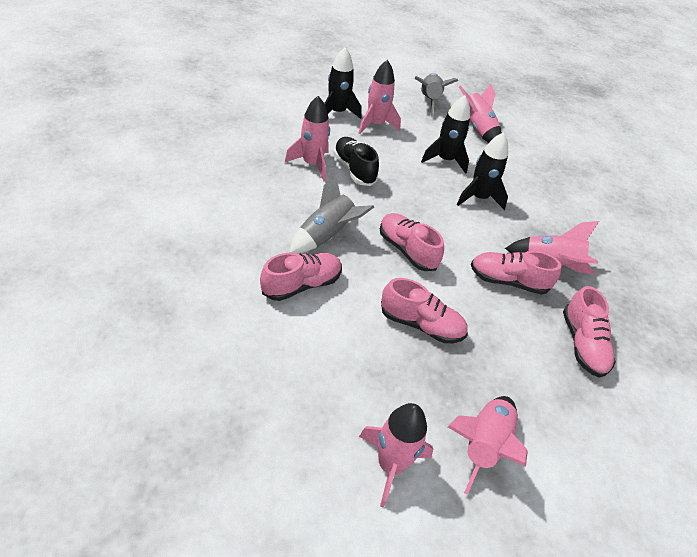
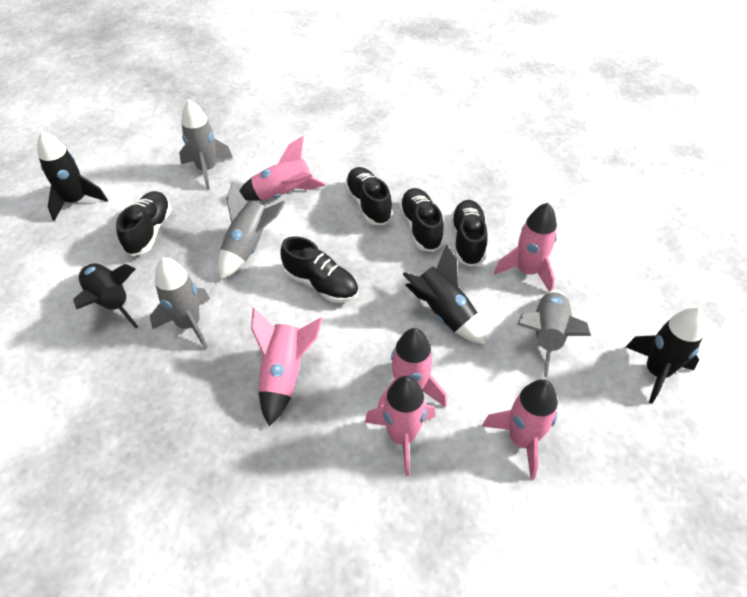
black rocket: 3 -> 4
black shoe: 1 -> 5
grey rocket: 2 -> 4
pink shoe: 5 -> 0

